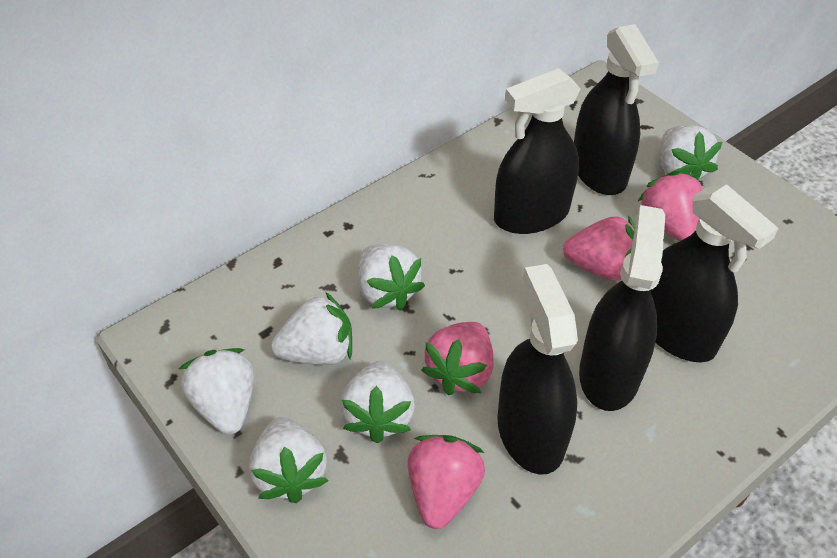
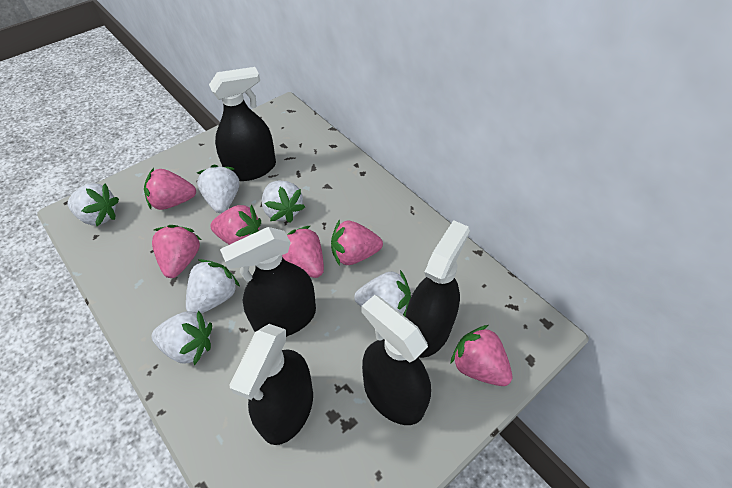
pink strawberry: 4 -> 6

